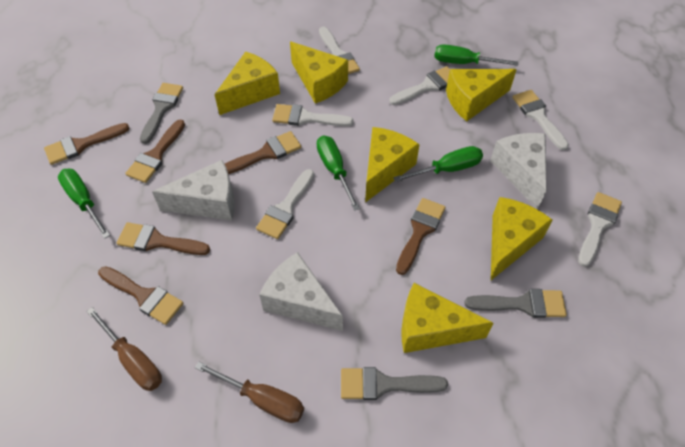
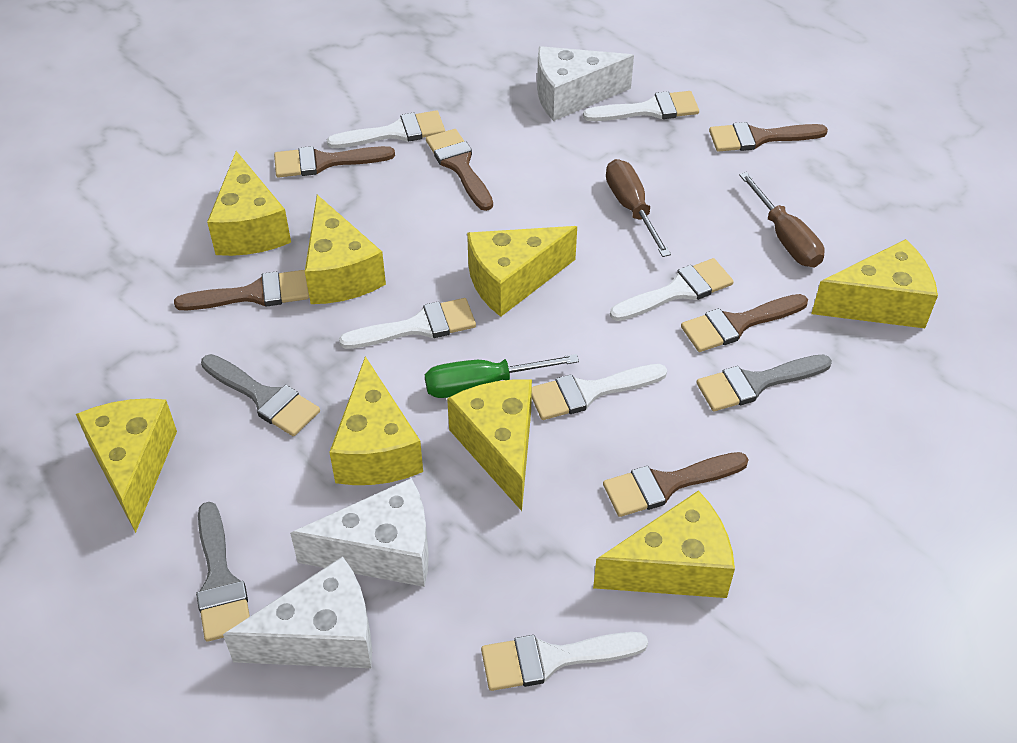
green screwdriver: 4 -> 1
yellow cheese: 6 -> 8

